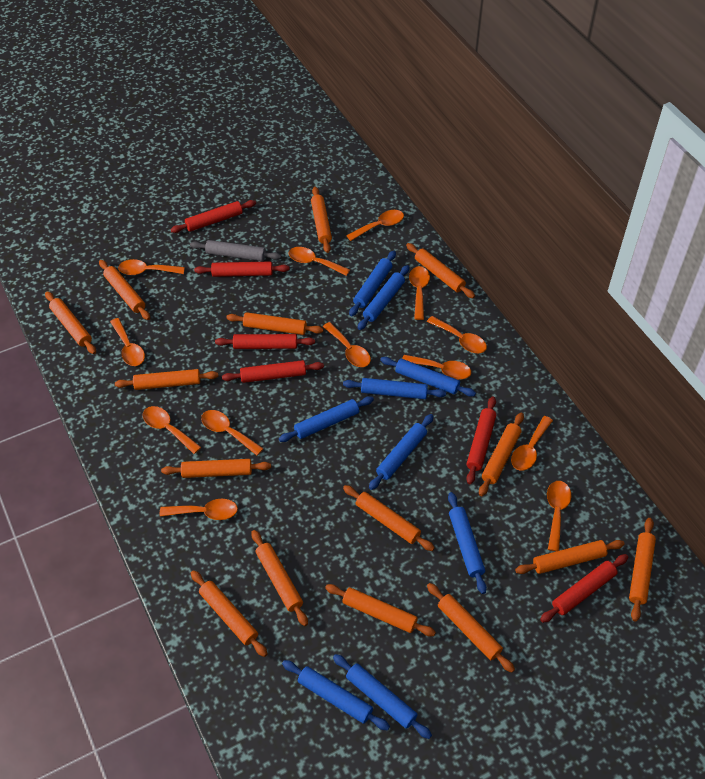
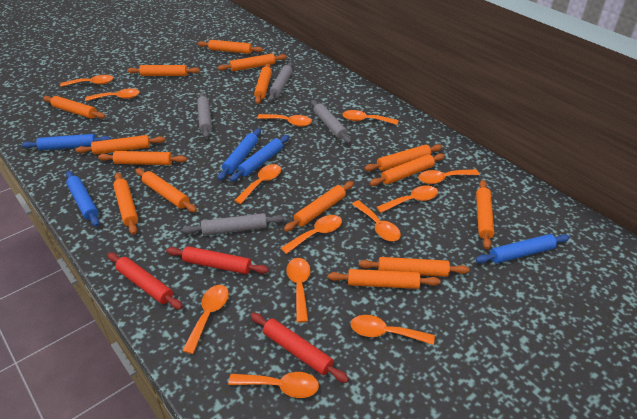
blue rolling pin: 9 -> 5
grey rolling pin: 1 -> 4
red rolling pin: 6 -> 3

